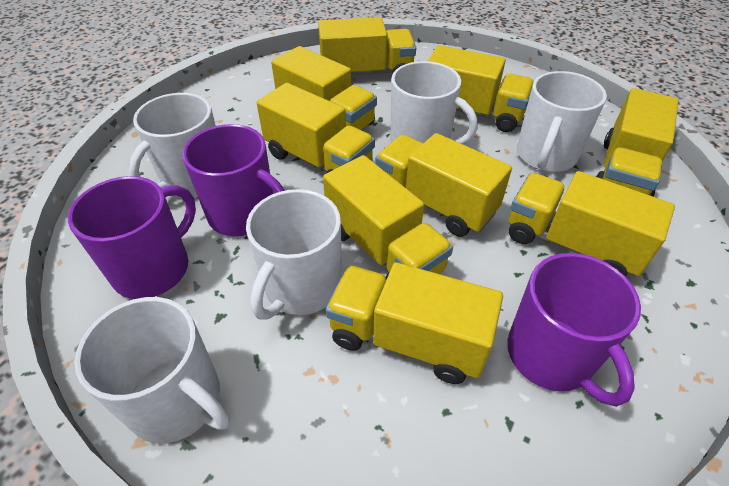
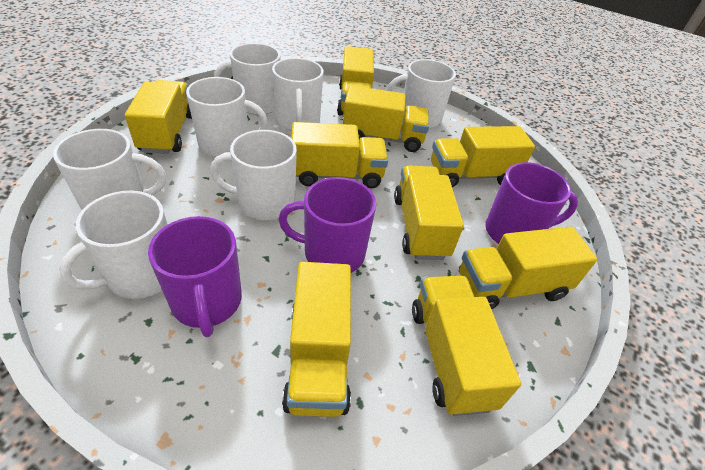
white mug: 5 -> 7

